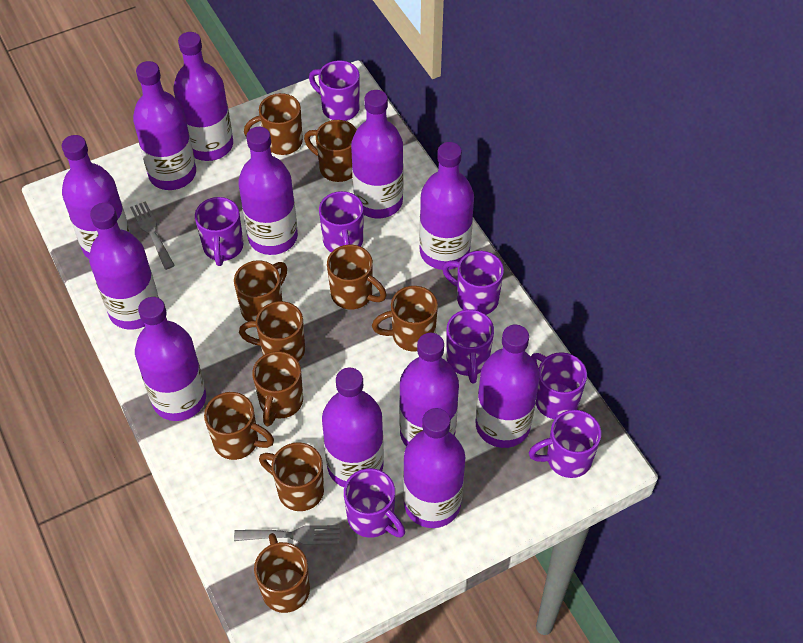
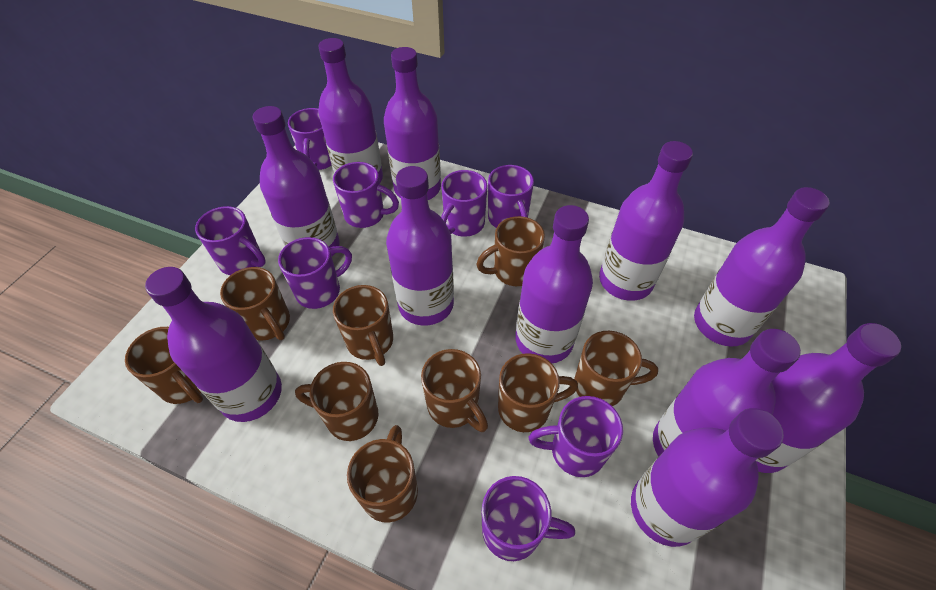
brown mug: 10 -> 9
grey fork: 2 -> 0
purple bottle: 12 -> 11

